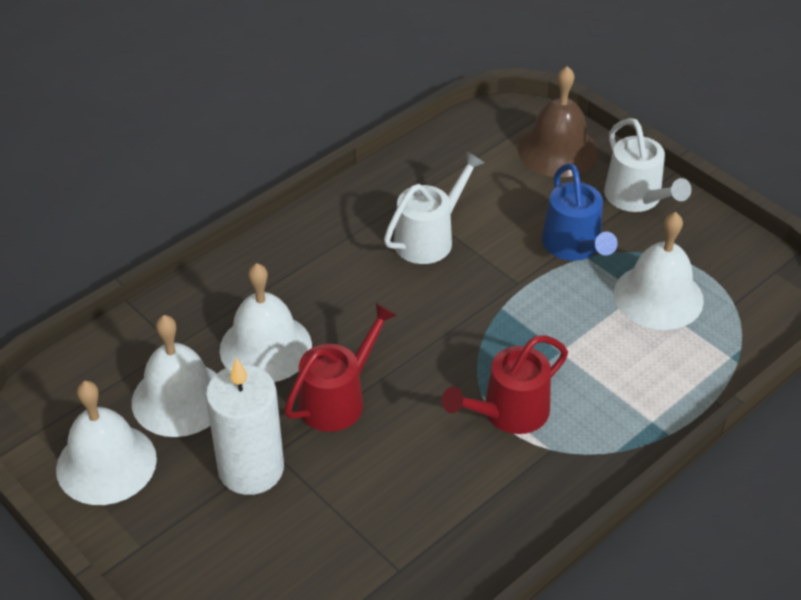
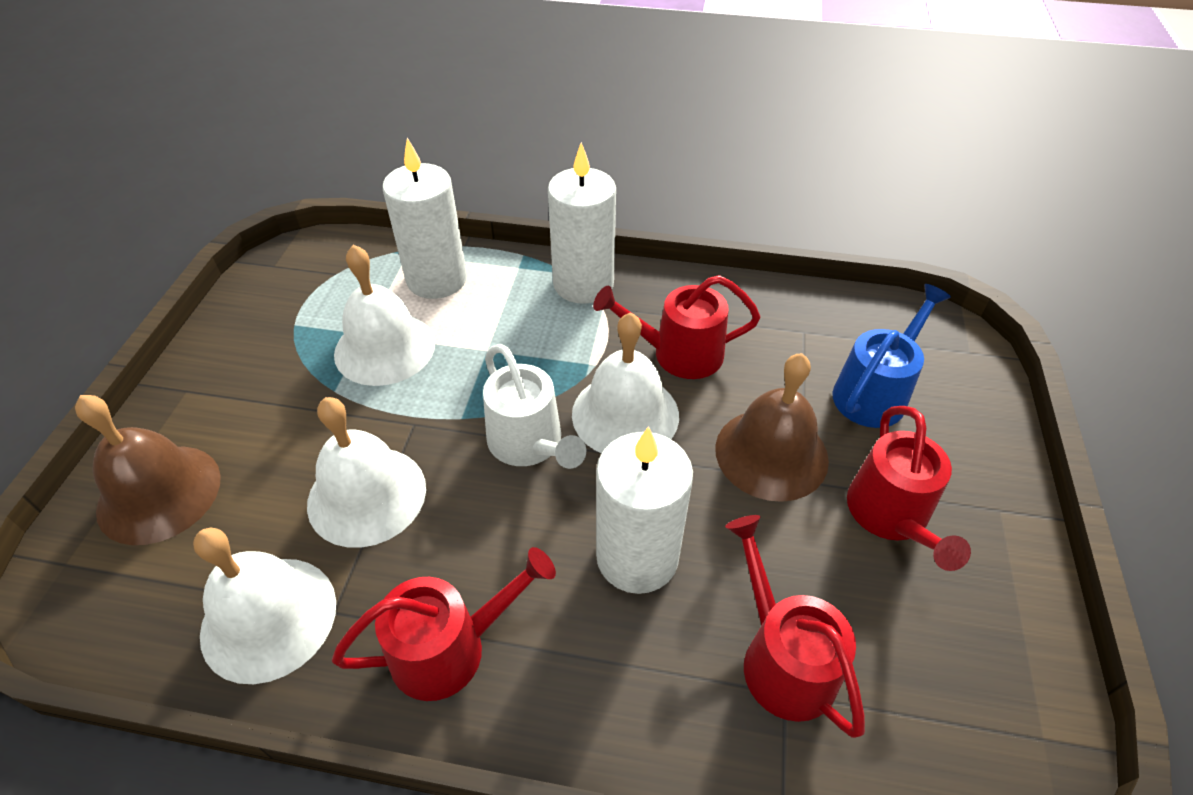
brown bell: 1 -> 2
red watering can: 2 -> 4
white candle: 1 -> 3
white watering can: 2 -> 1

